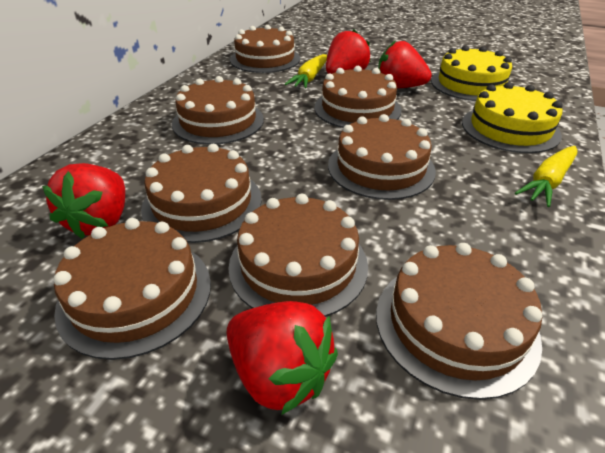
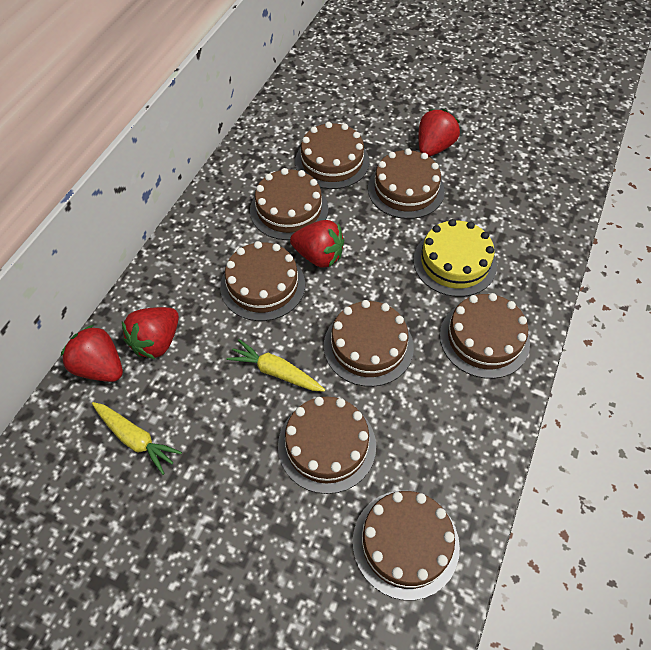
yellow cake: 2 -> 1

